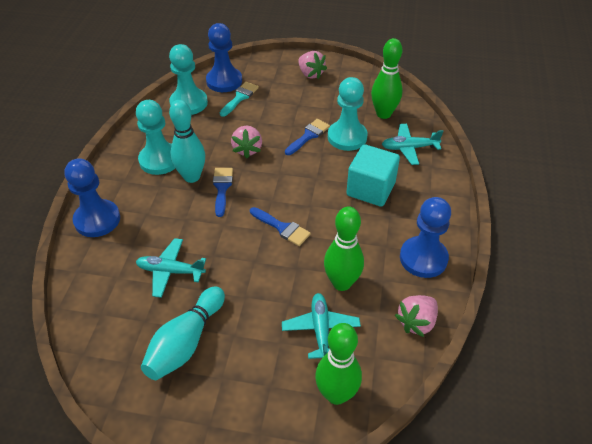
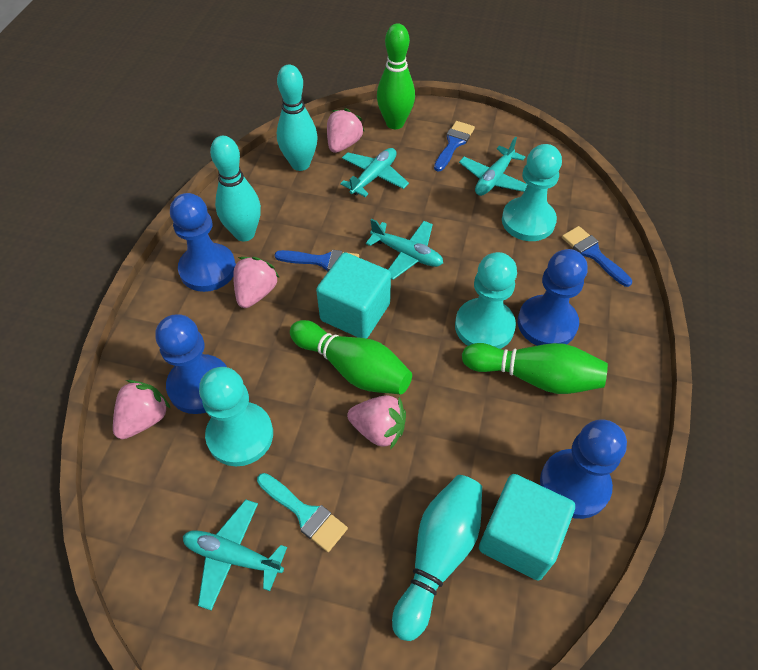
blue pawn: 3 -> 4
pink strawberry: 3 -> 4
turquoise bowling pin: 2 -> 3
turquoise cube: 1 -> 2
turquoise plane: 3 -> 4

